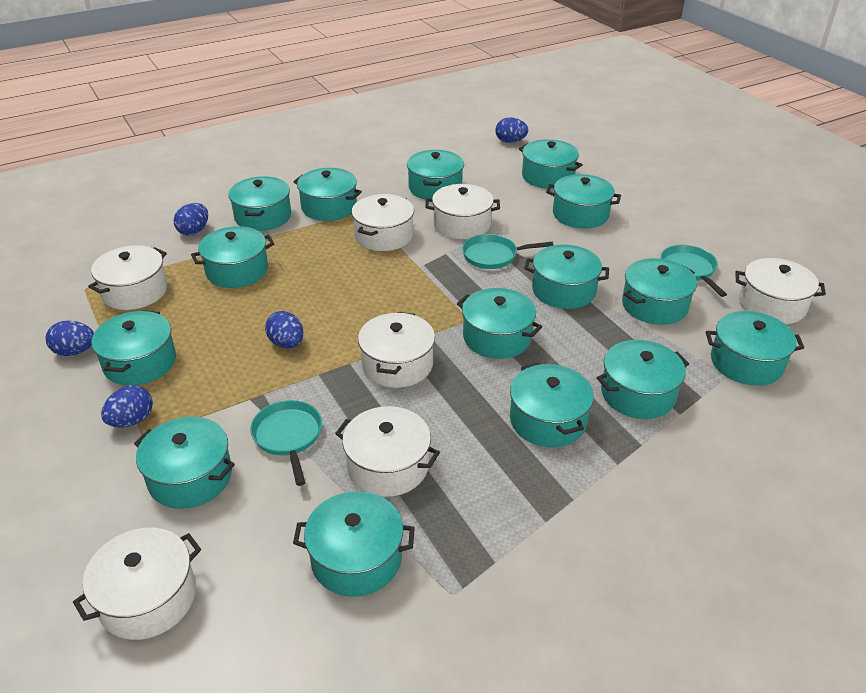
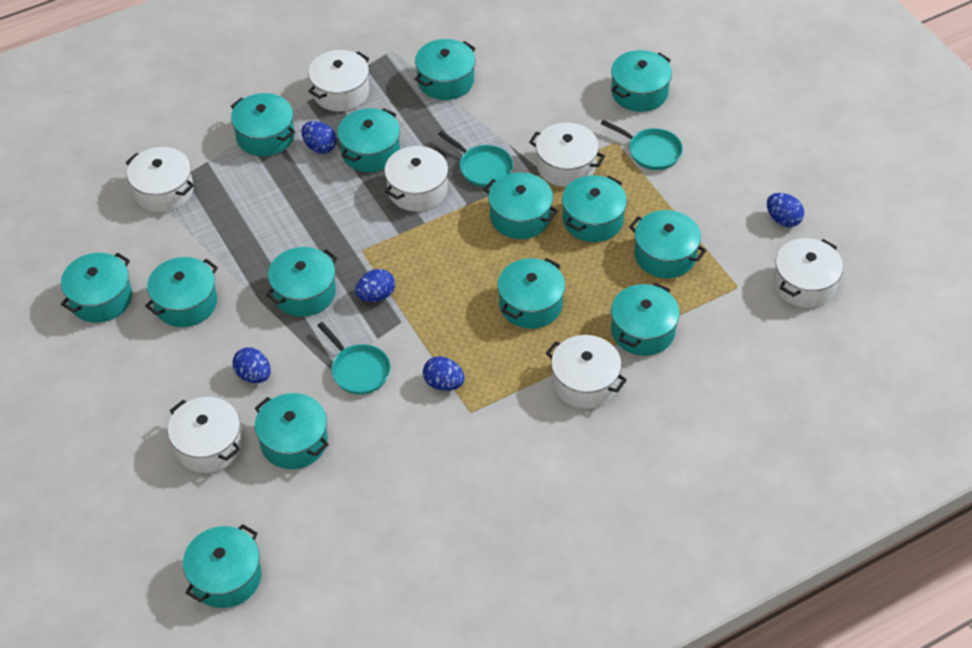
turquoise pot: 15 -> 14

